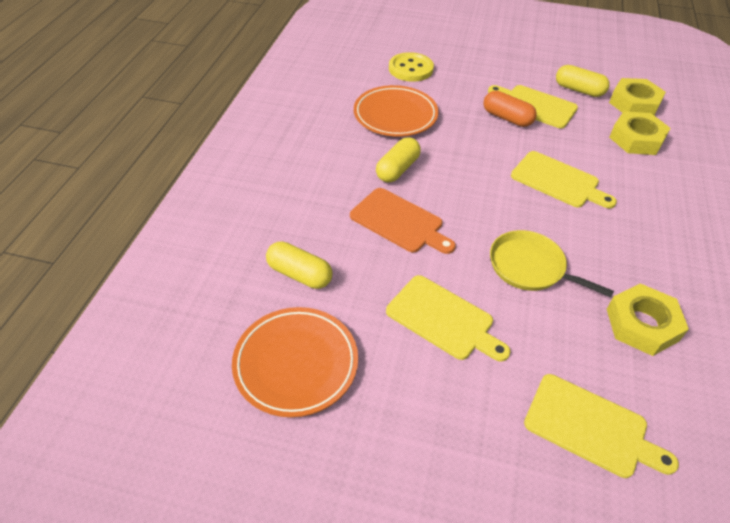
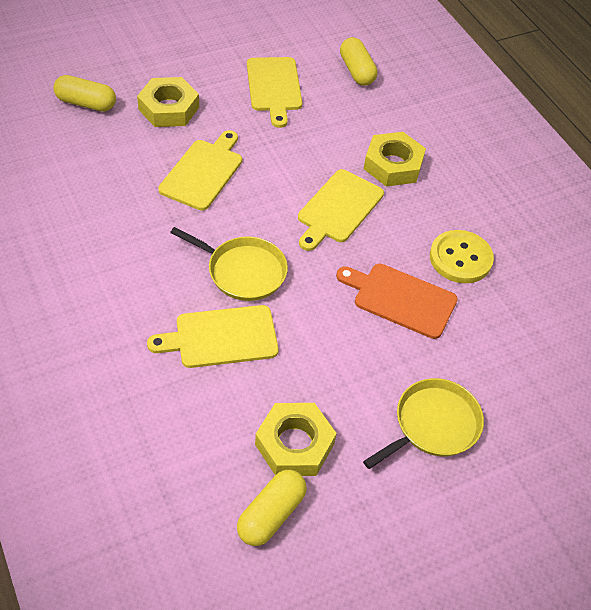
orange capsule: 1 -> 0
orange plate: 2 -> 0
yellow pan: 1 -> 2

